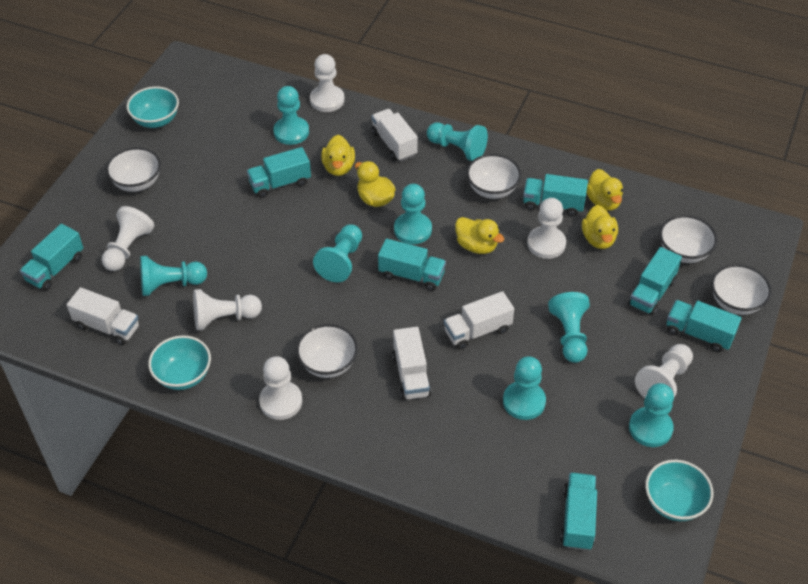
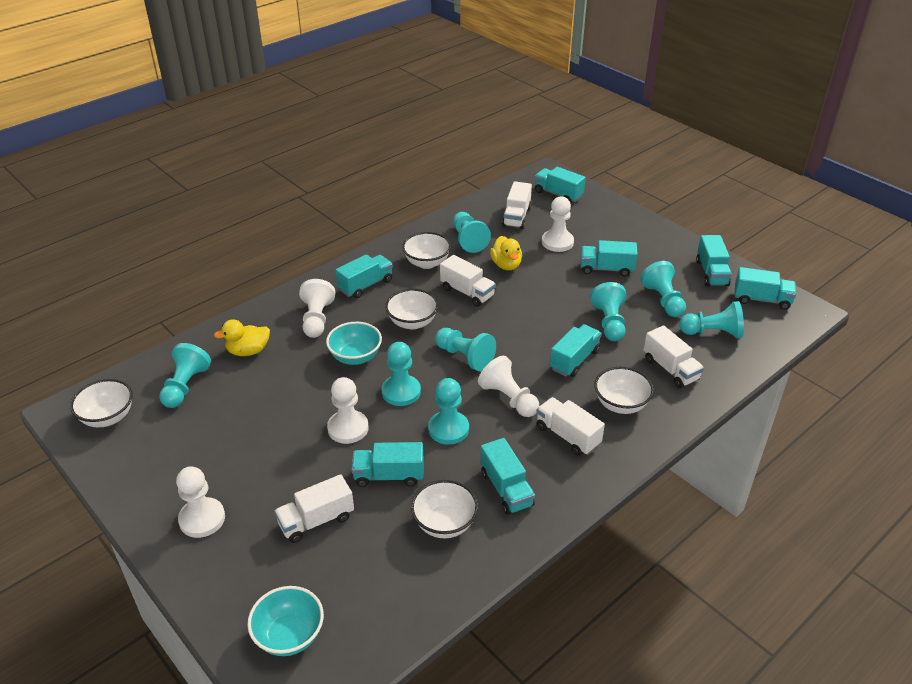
turquoise bowl: 3 -> 2
turquoise truck: 7 -> 8
white pawn: 6 -> 5
white truck: 4 -> 5
yellow duck: 5 -> 2

